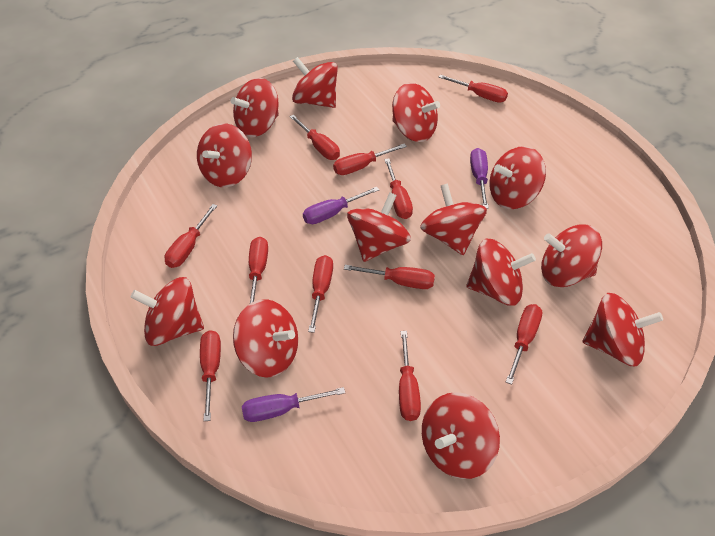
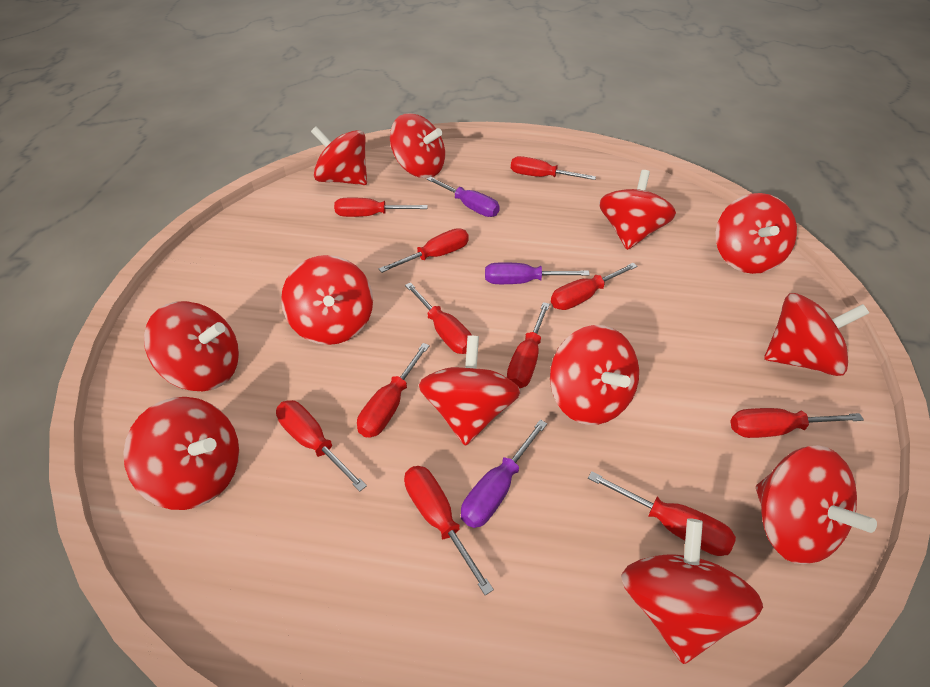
red spinning top: 13 -> 12

